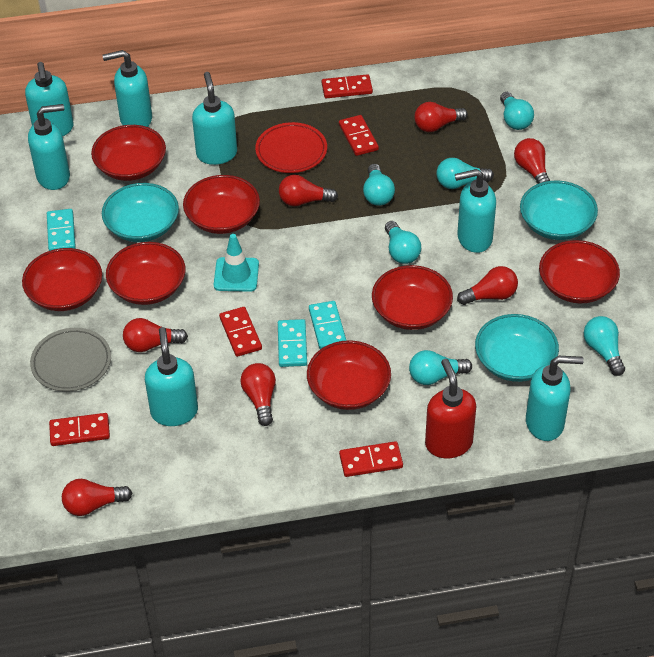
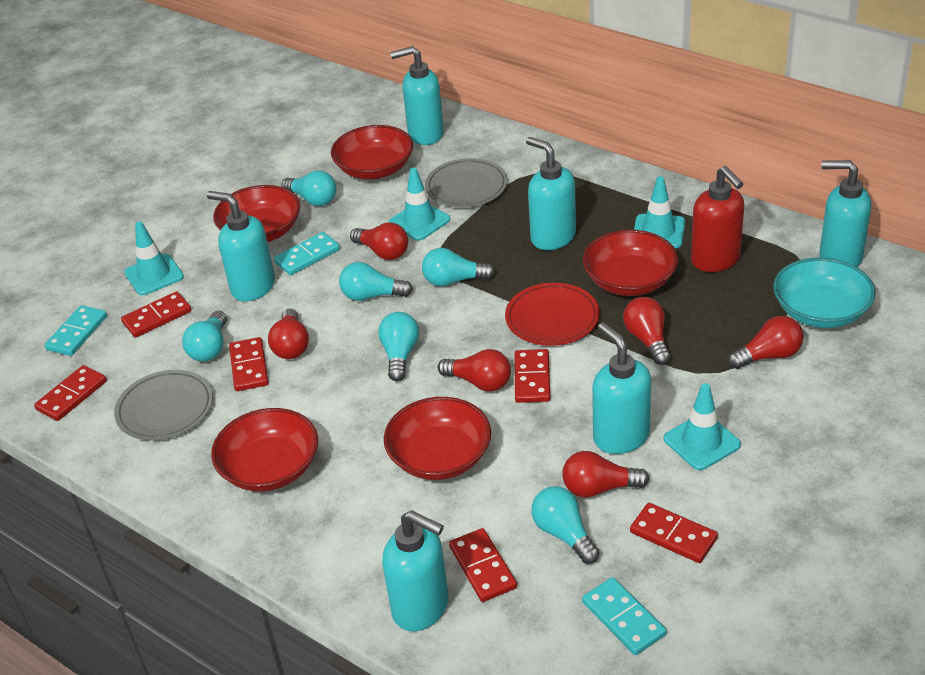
grey plate: 1 -> 2
red bowl: 7 -> 5
red domino: 5 -> 6
red light bulb: 7 -> 6
turquoise bowl: 3 -> 1
turquoise soap dispenser: 7 -> 6
turquoise traffic cone: 1 -> 4

